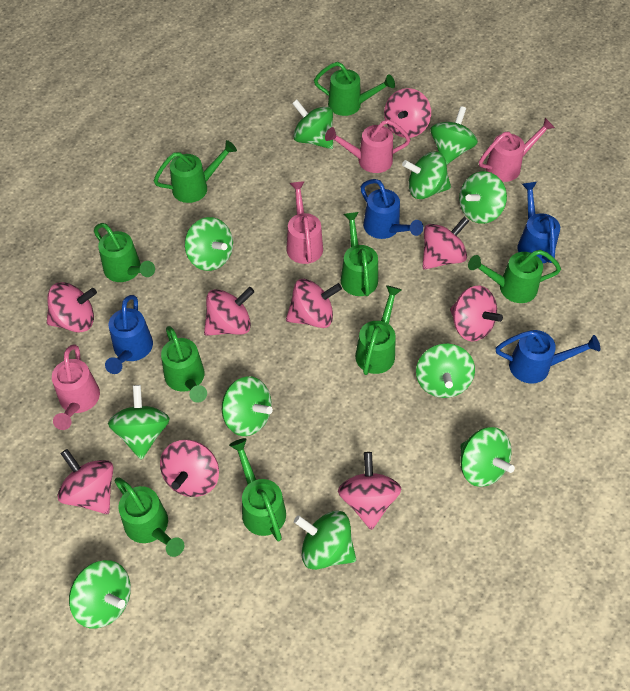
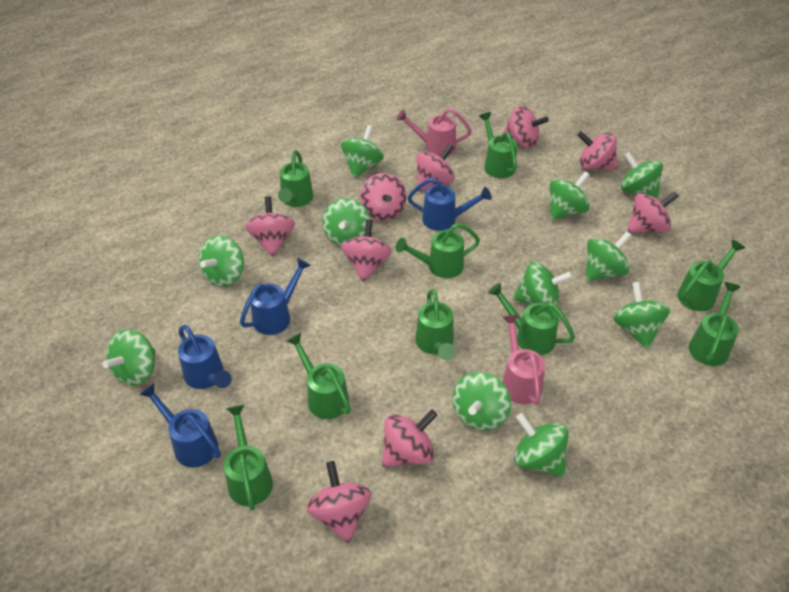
pink watering can: 4 -> 2

